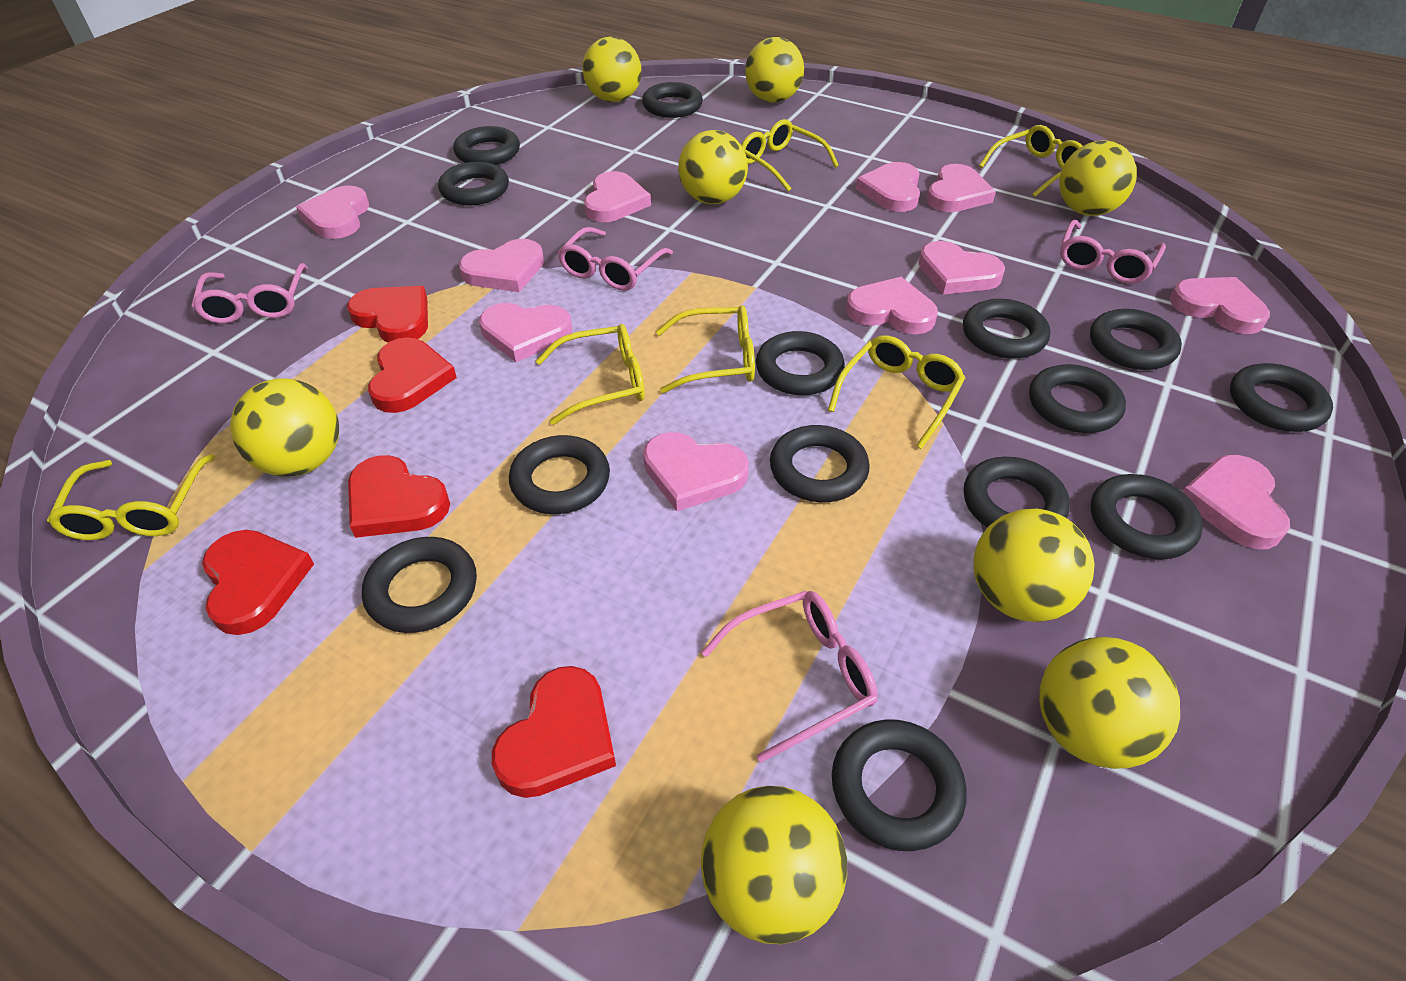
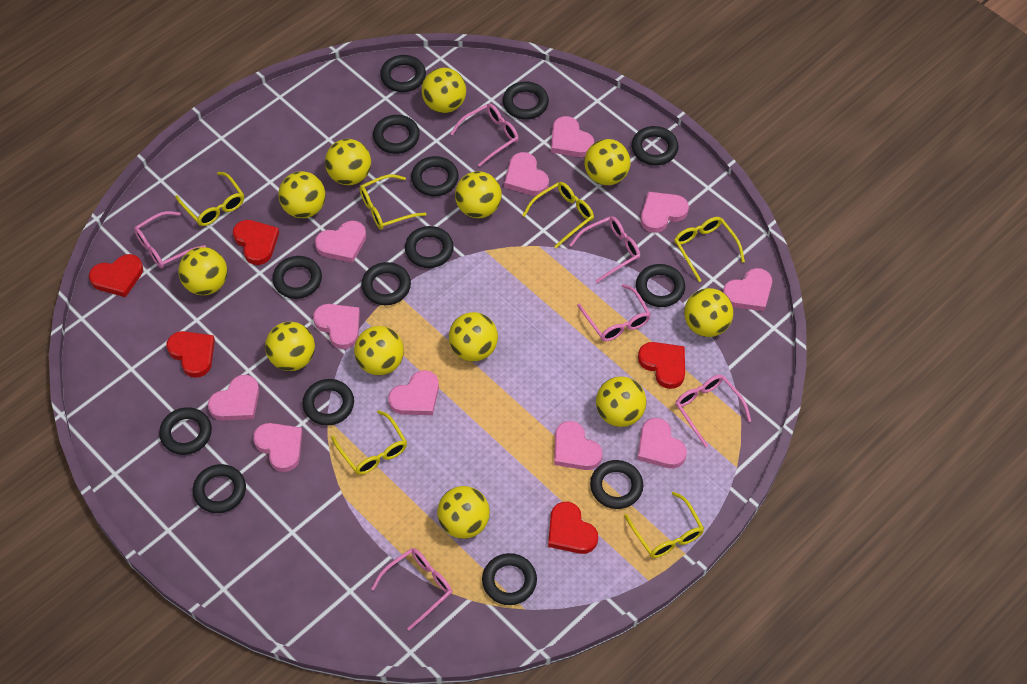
pink glasses: 4 -> 6
yellow ball: 8 -> 12

